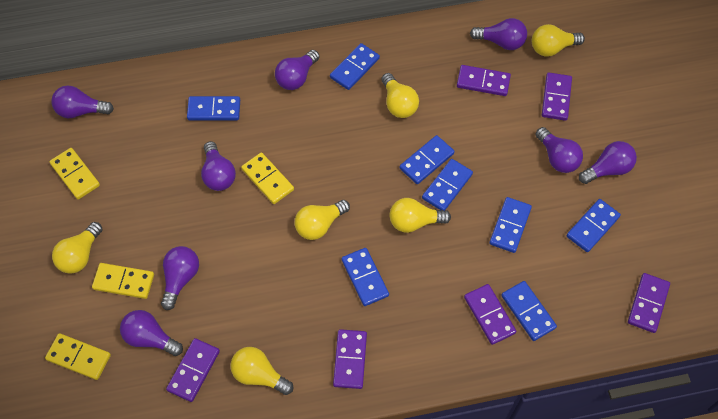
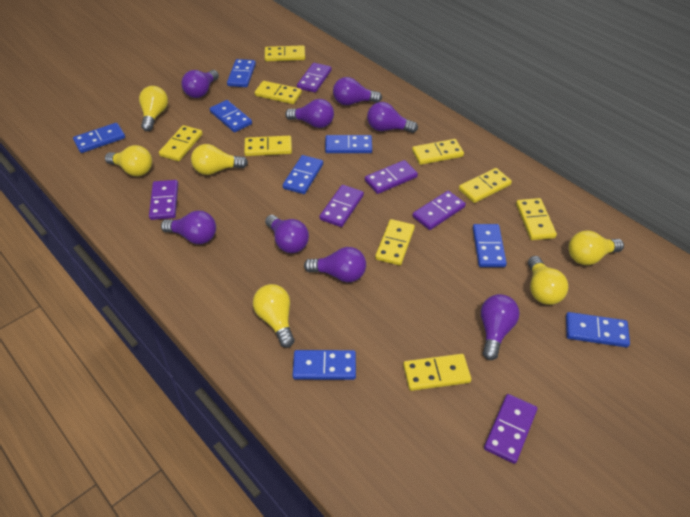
yellow domino: 4 -> 9

